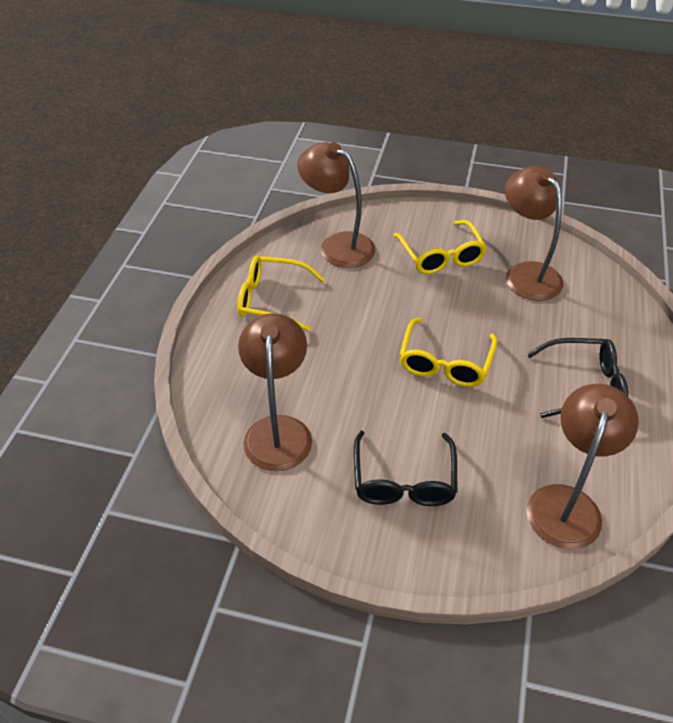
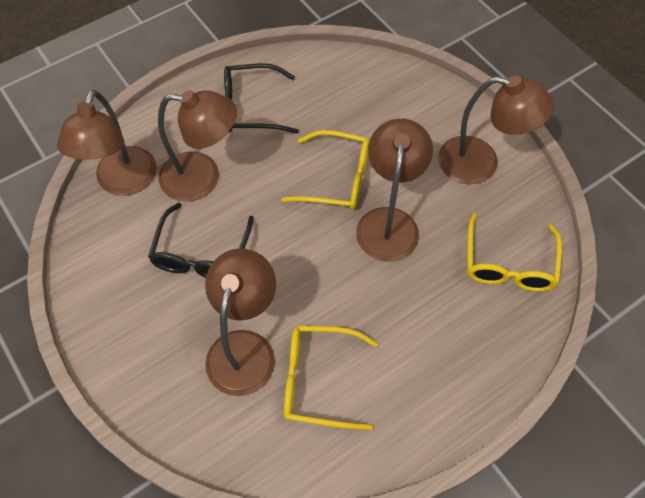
brown lamp: 4 -> 5

